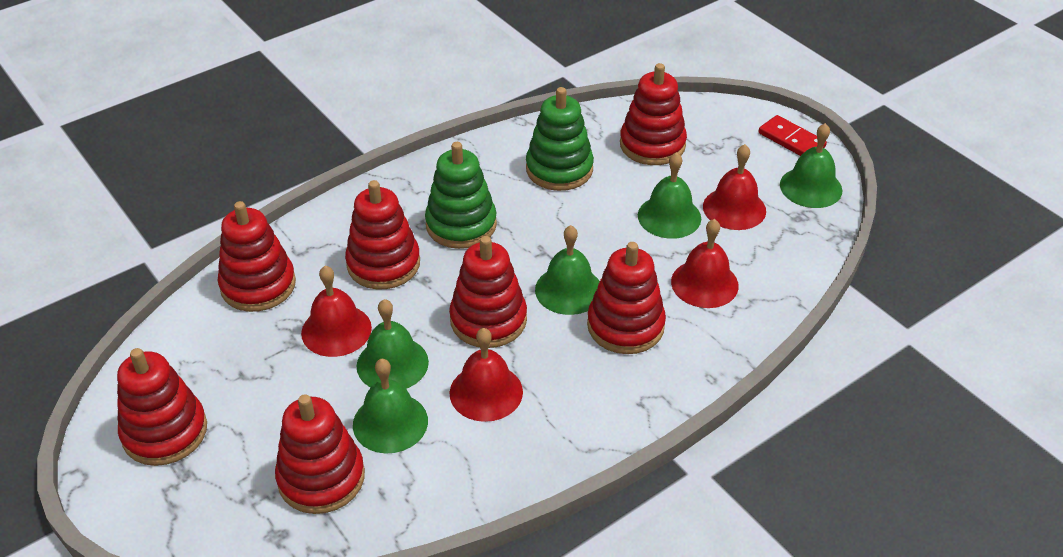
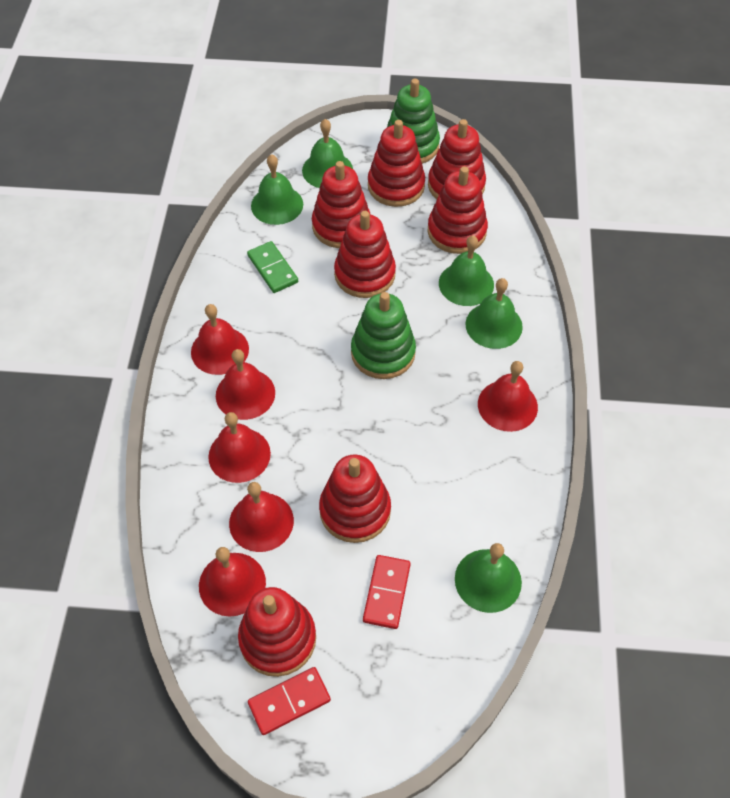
green domino: 0 -> 1
red bell: 4 -> 6
red domino: 1 -> 2

